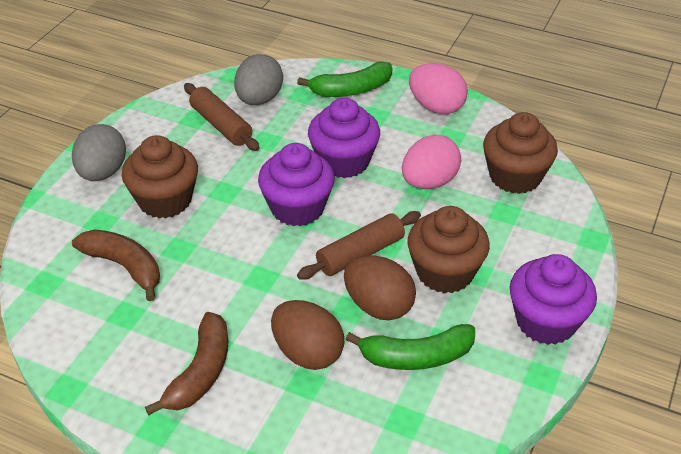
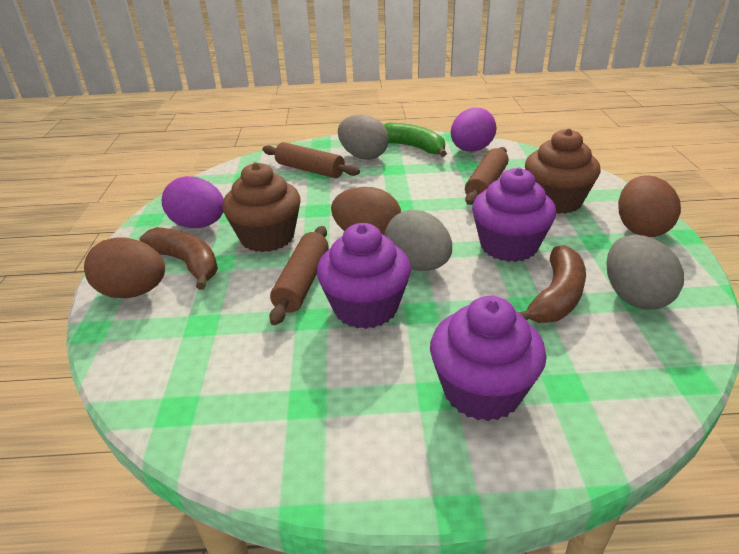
brown cupcake: 3 -> 2
brown egg: 2 -> 3
brown rolling pin: 2 -> 3
green banana: 2 -> 1
grey egg: 2 -> 3
pink egg: 2 -> 0
purple egg: 0 -> 2

